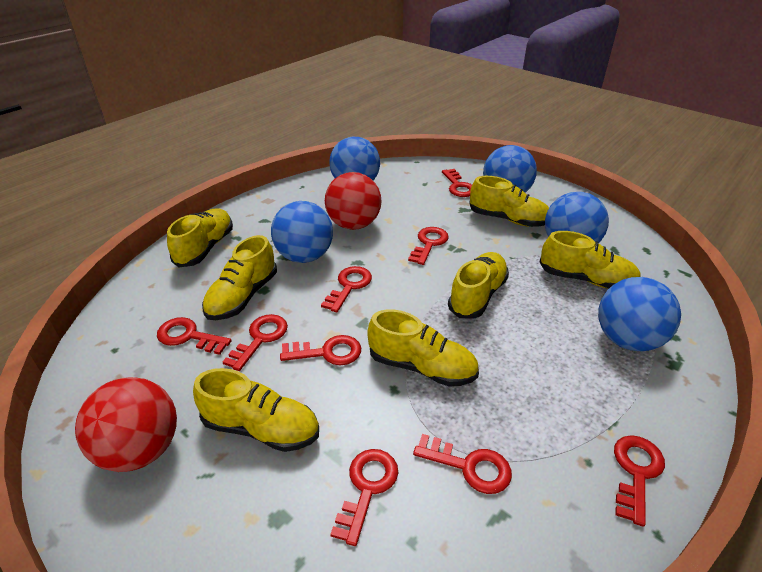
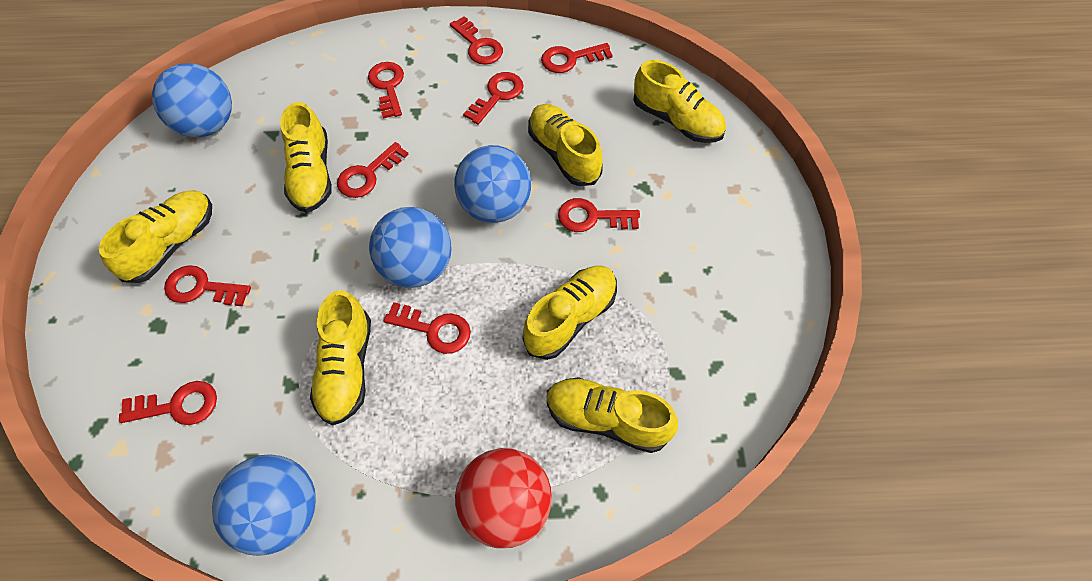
blue ball: 5 -> 4
red ball: 2 -> 1

